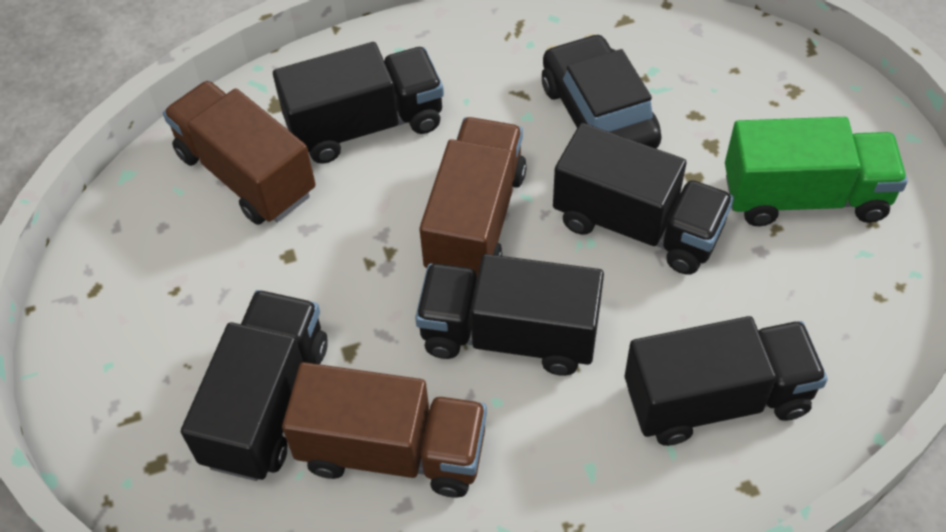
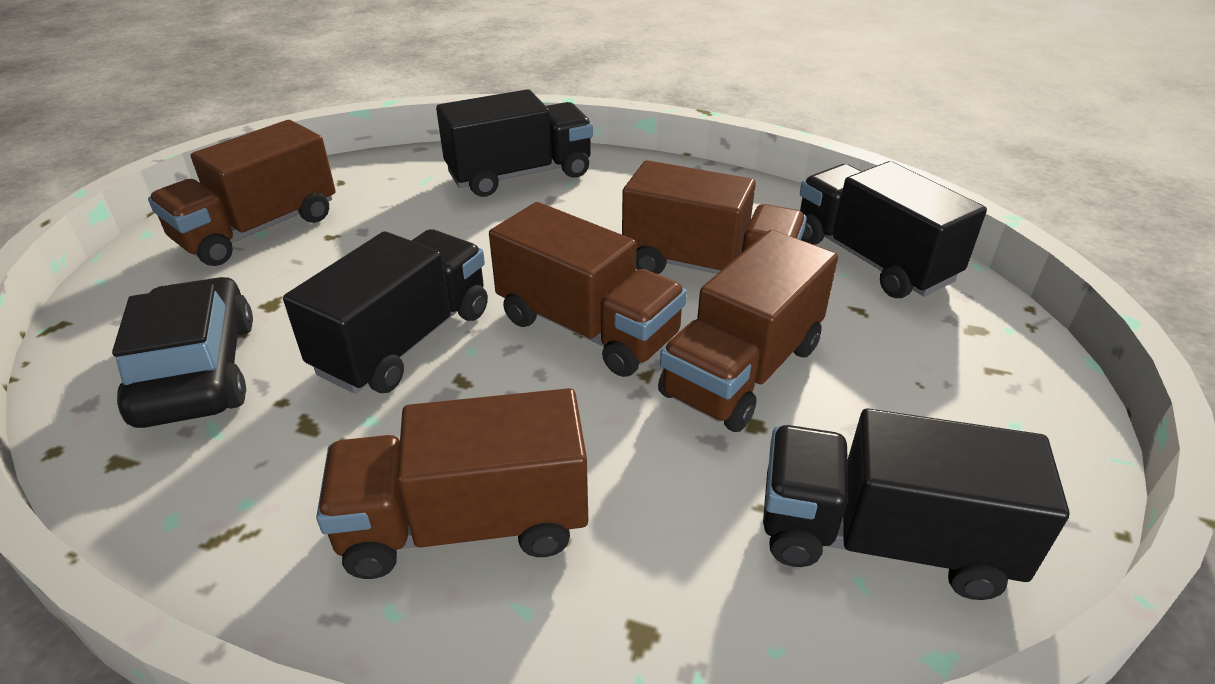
black truck: 5 -> 4
brown truck: 3 -> 5
green truck: 1 -> 0

